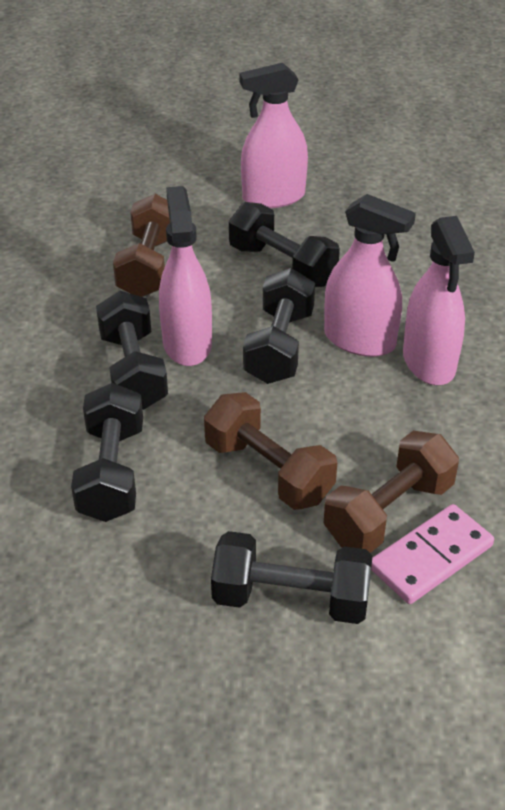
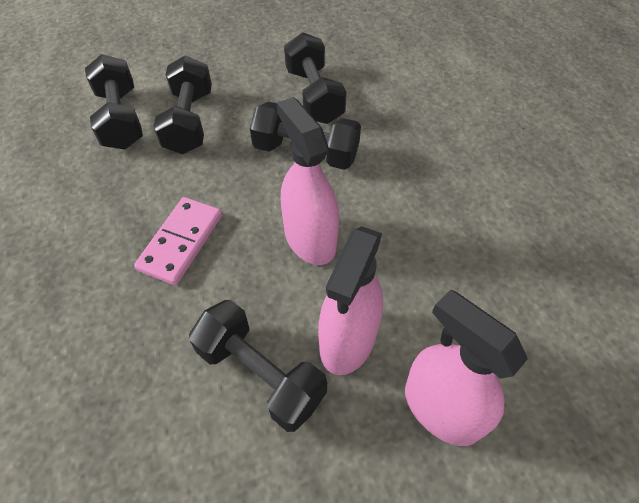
brown dumbbell: 3 -> 0
pink spray bottle: 4 -> 3

